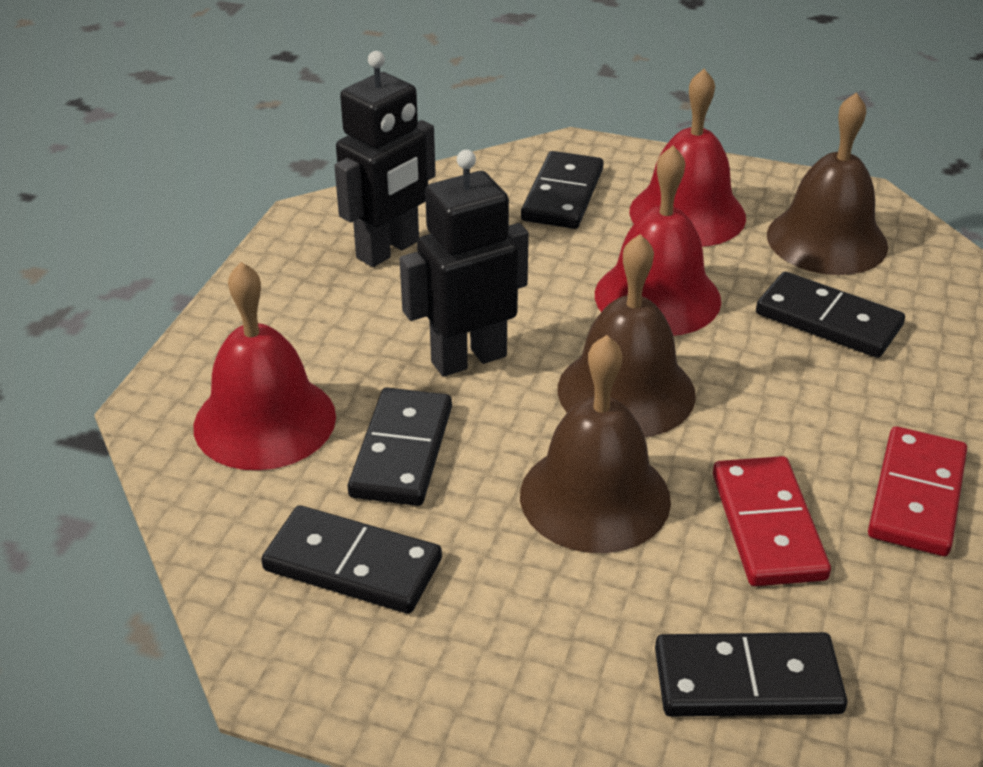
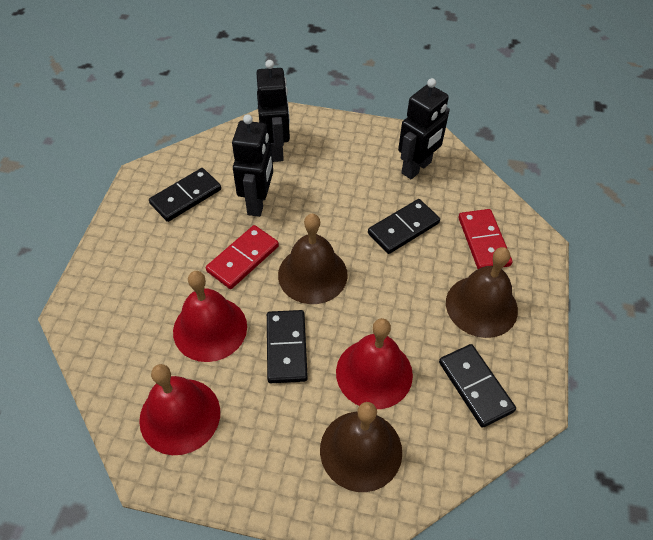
black domino: 5 -> 4
black robot: 2 -> 3

